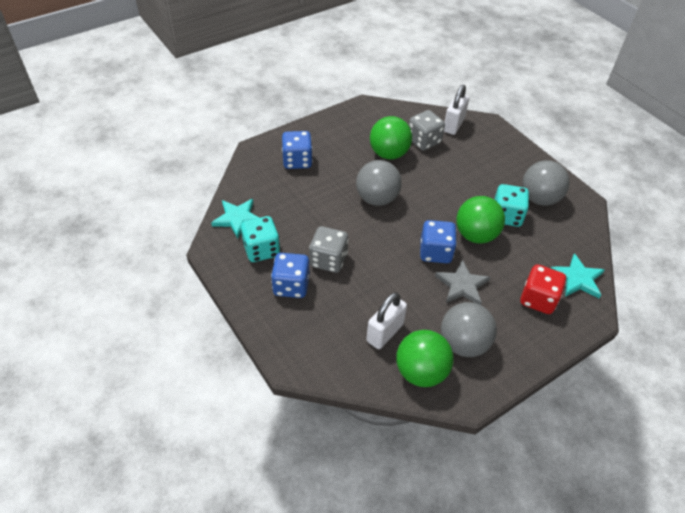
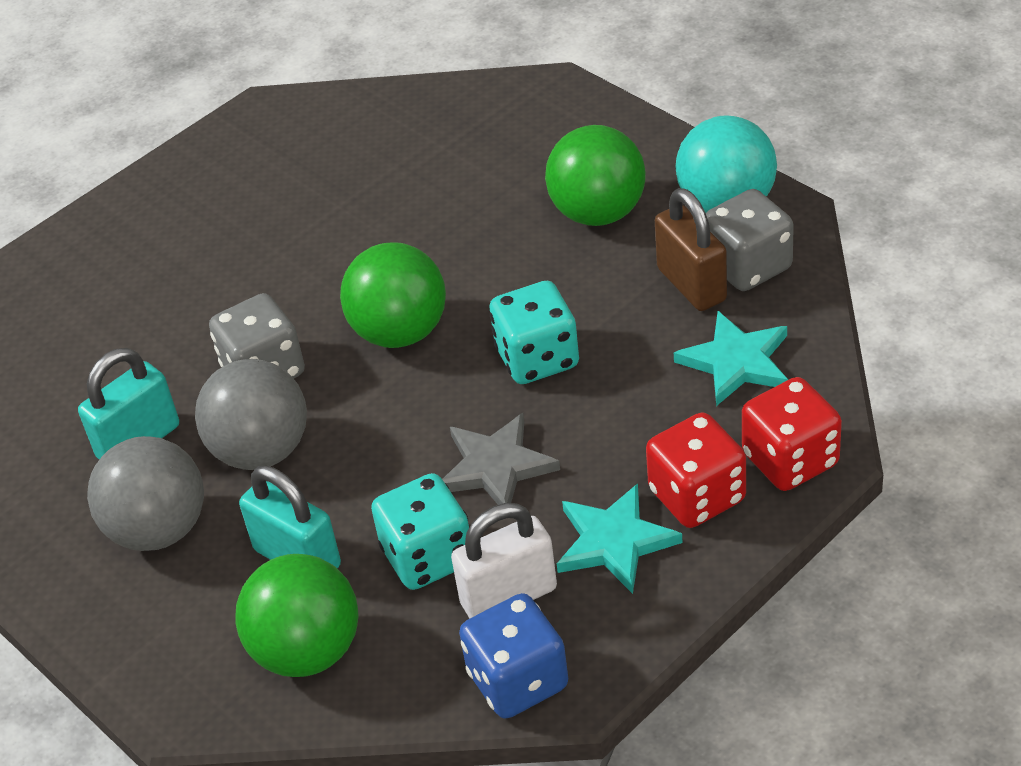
blue dice: 3 -> 1
brown padlock: 0 -> 1
grey ball: 3 -> 2
red dice: 1 -> 2
turquoise ball: 0 -> 1
turquoise padlock: 0 -> 2
white padlock: 2 -> 1

